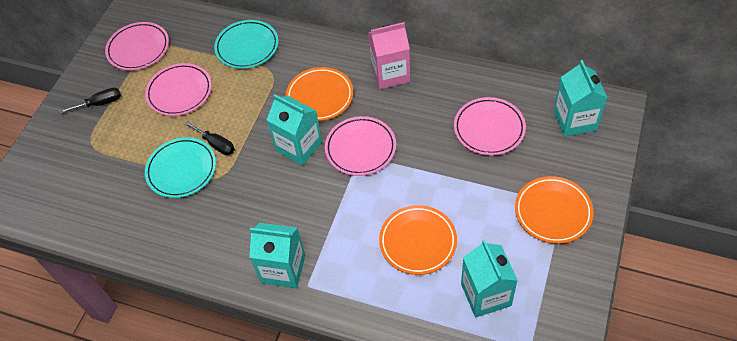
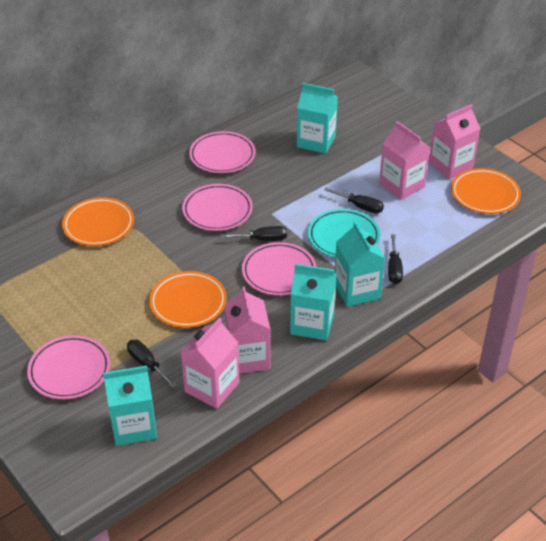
black screwdriver: 2 -> 4
pink carton: 1 -> 4
turquoise plate: 2 -> 1

